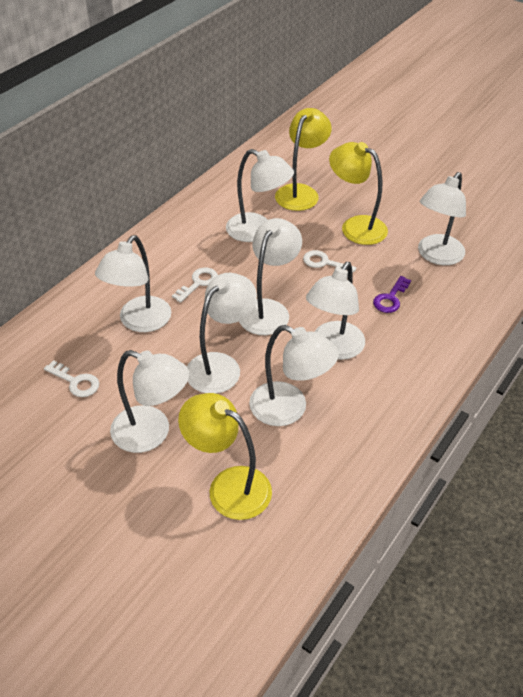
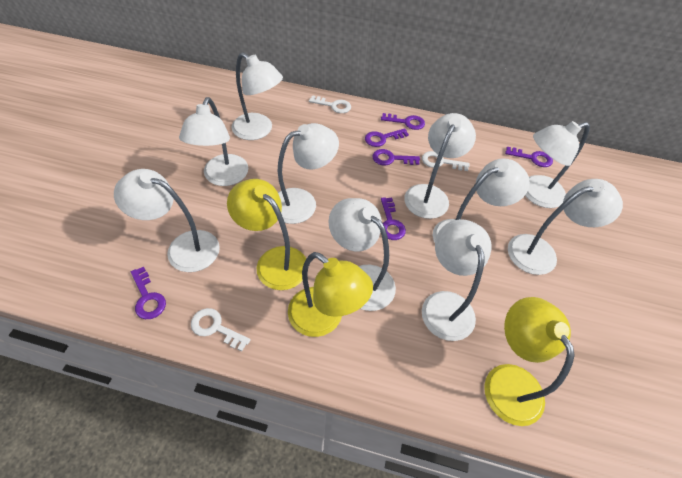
purple key: 1 -> 6
white lamp: 8 -> 10

